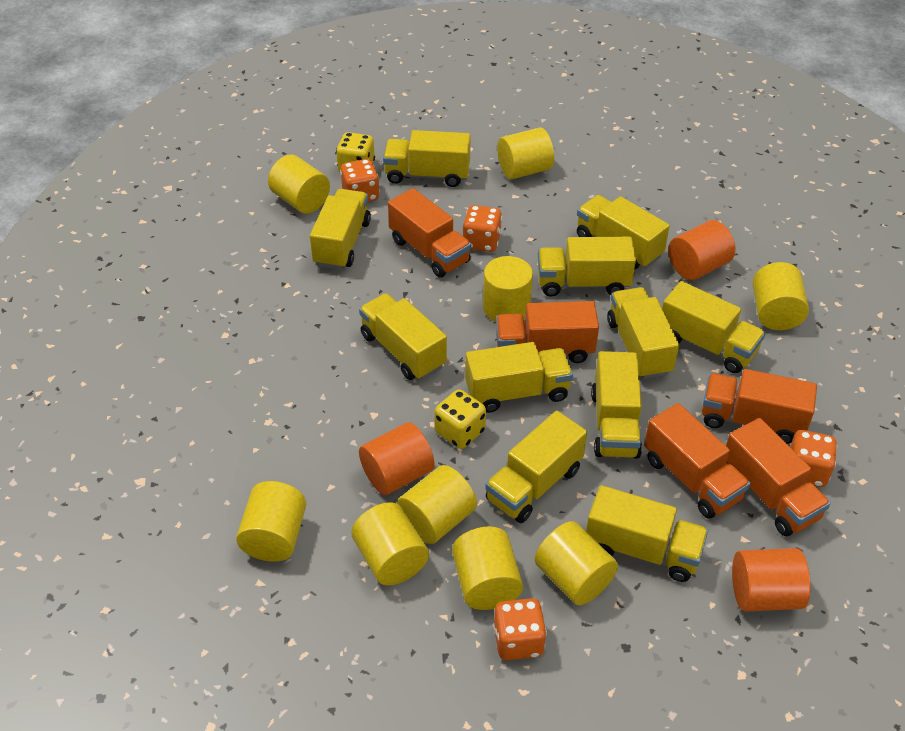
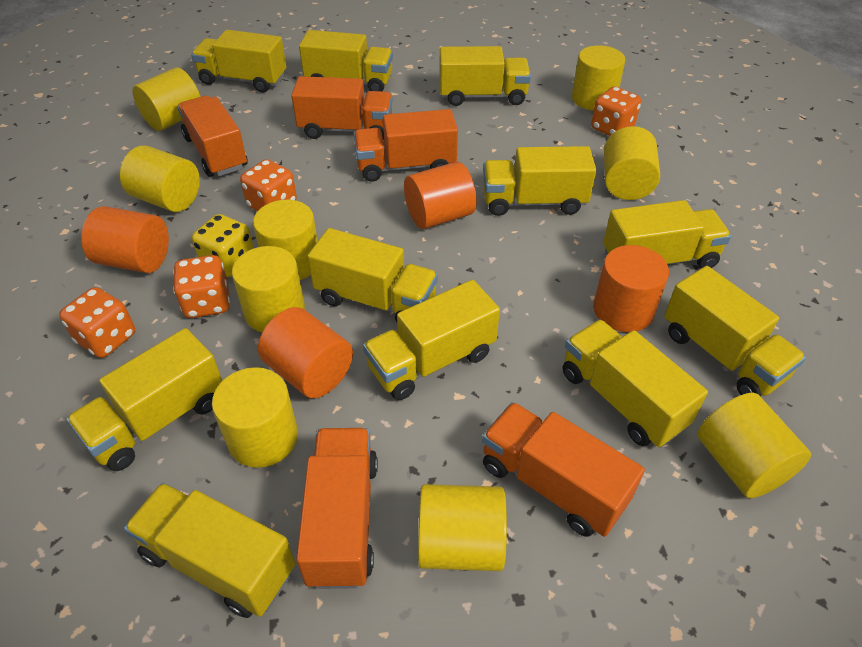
orange cylinder: 3 -> 4
yellow dice: 2 -> 1

